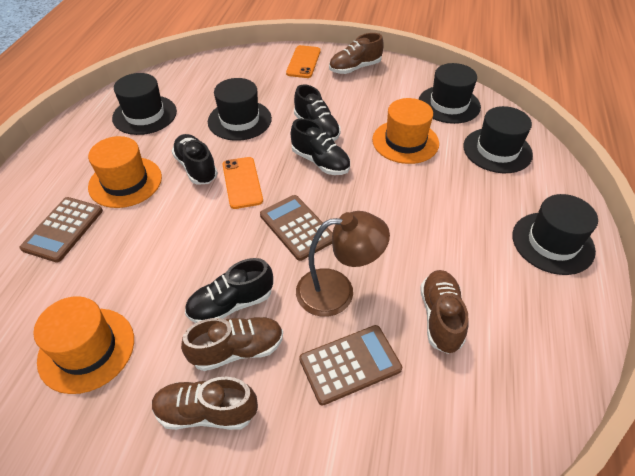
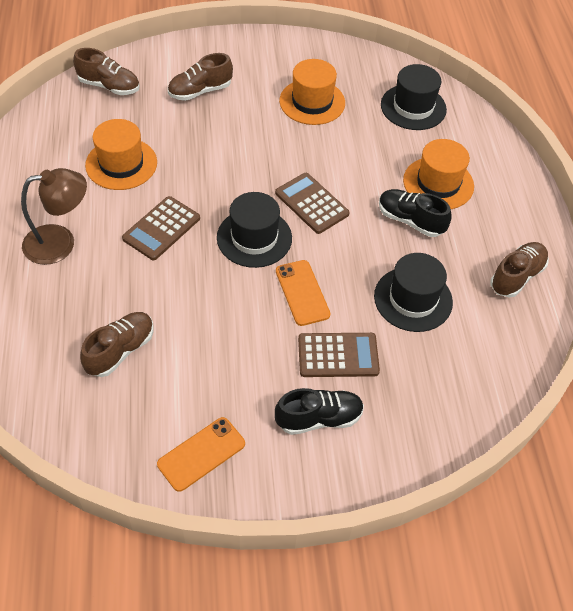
black hat: 5 -> 3
black shoe: 4 -> 2

